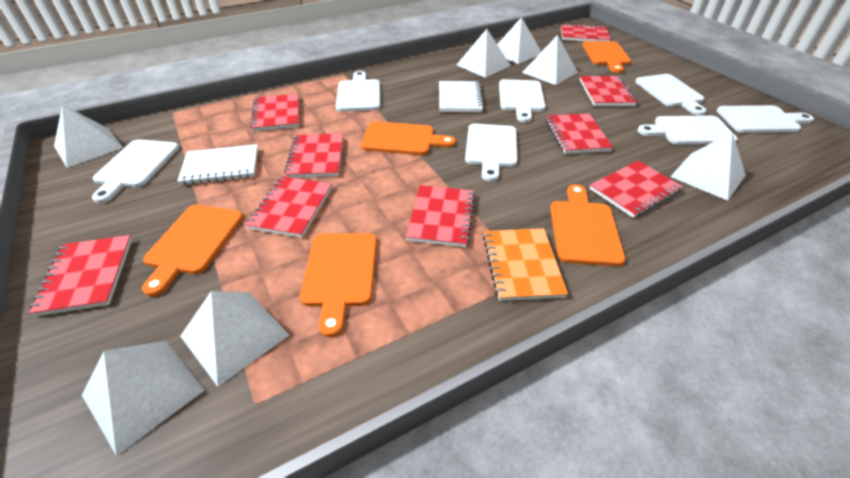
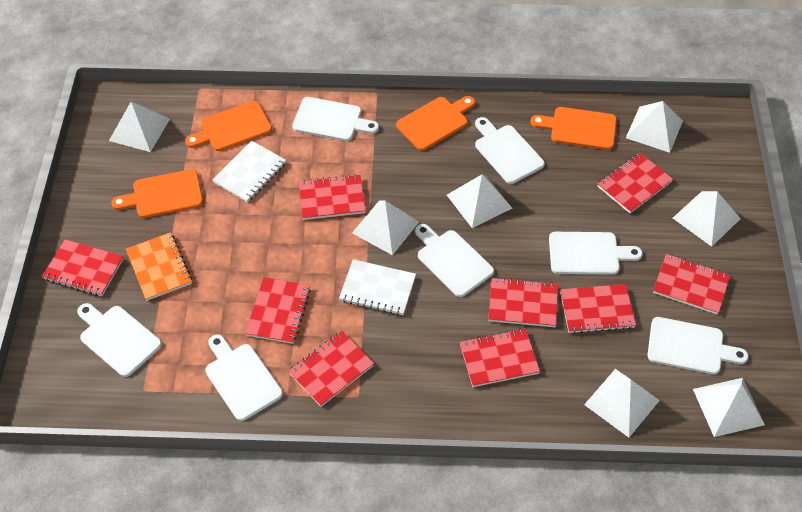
orange cutting board: 5 -> 4

